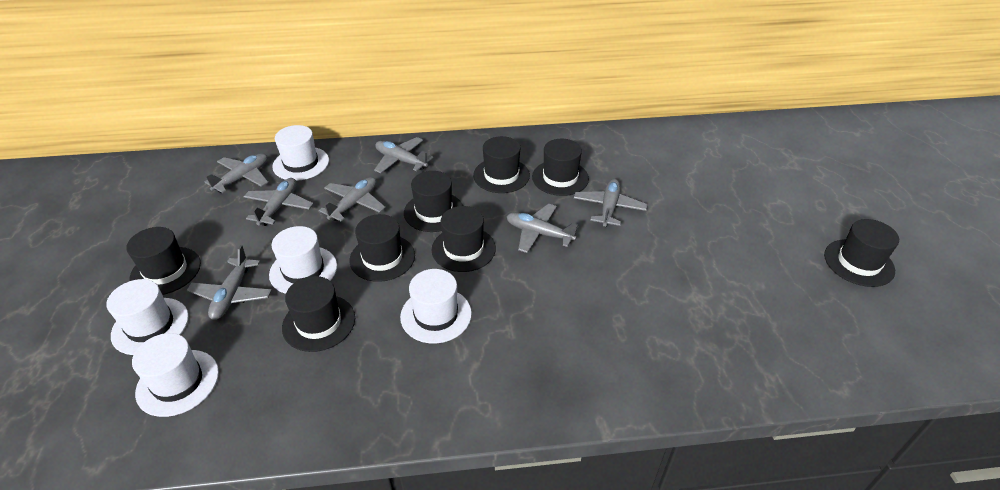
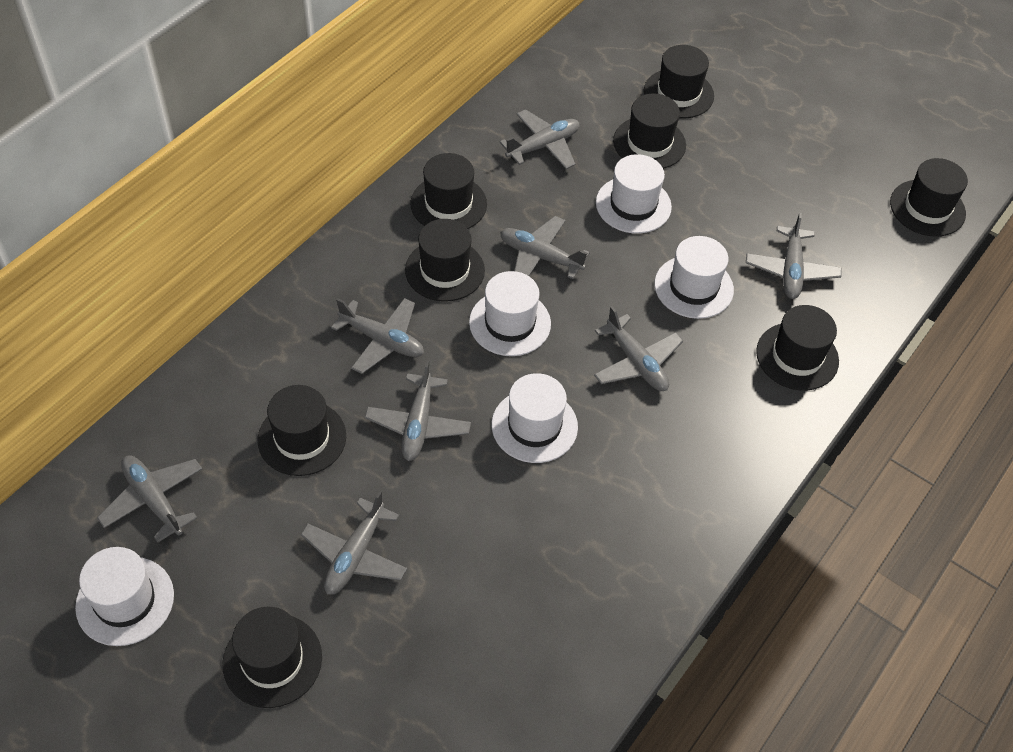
grey plane: 7 -> 8

